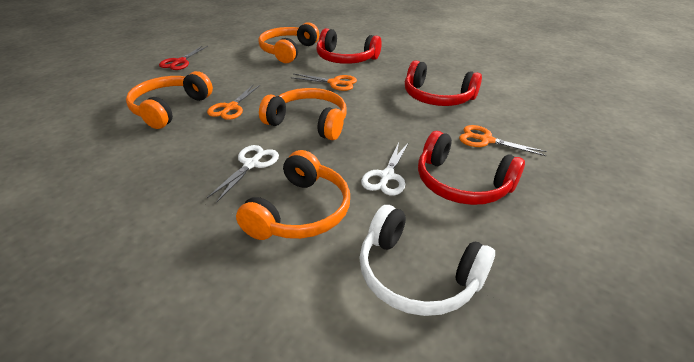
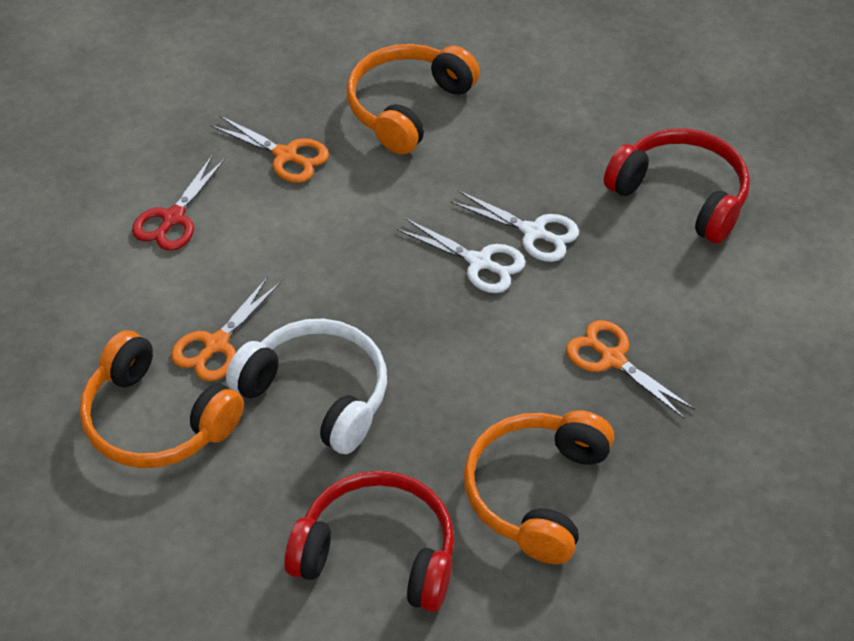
orange headphones: 4 -> 3
red headphones: 3 -> 2

